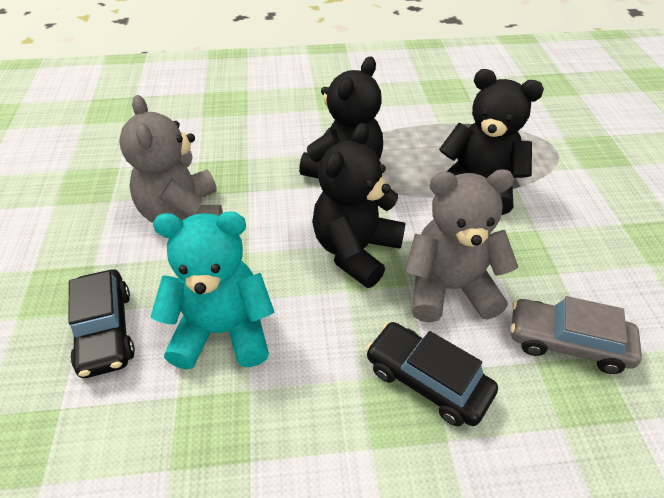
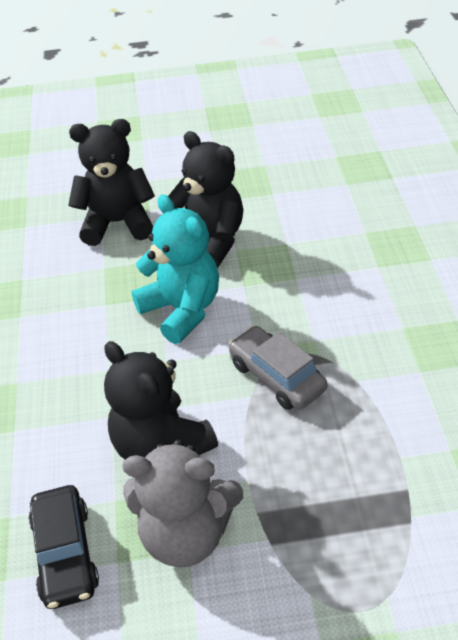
black car: 2 -> 1
grey teddy bear: 2 -> 1

